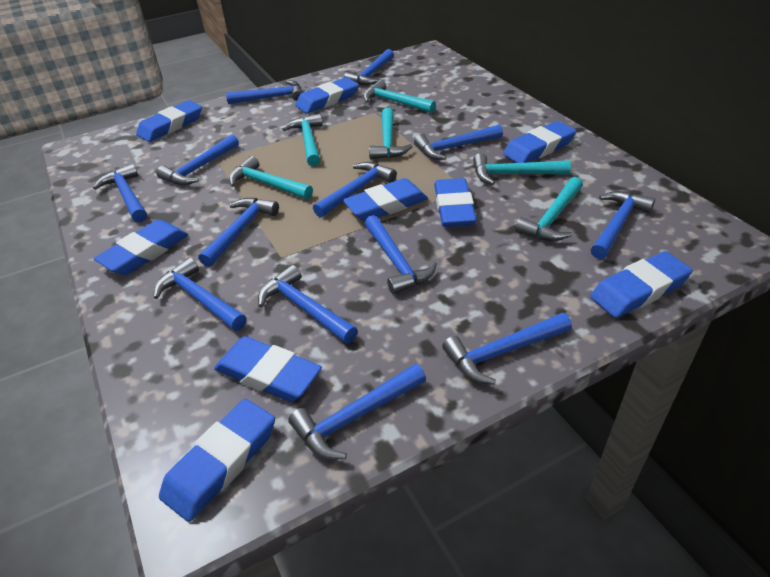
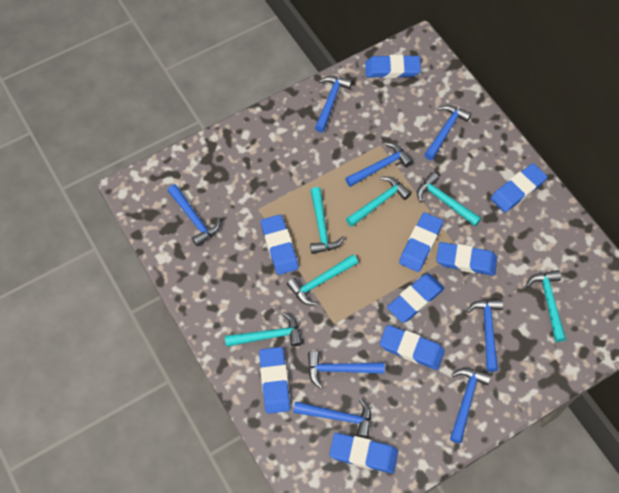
blue hammer: 13 -> 8

